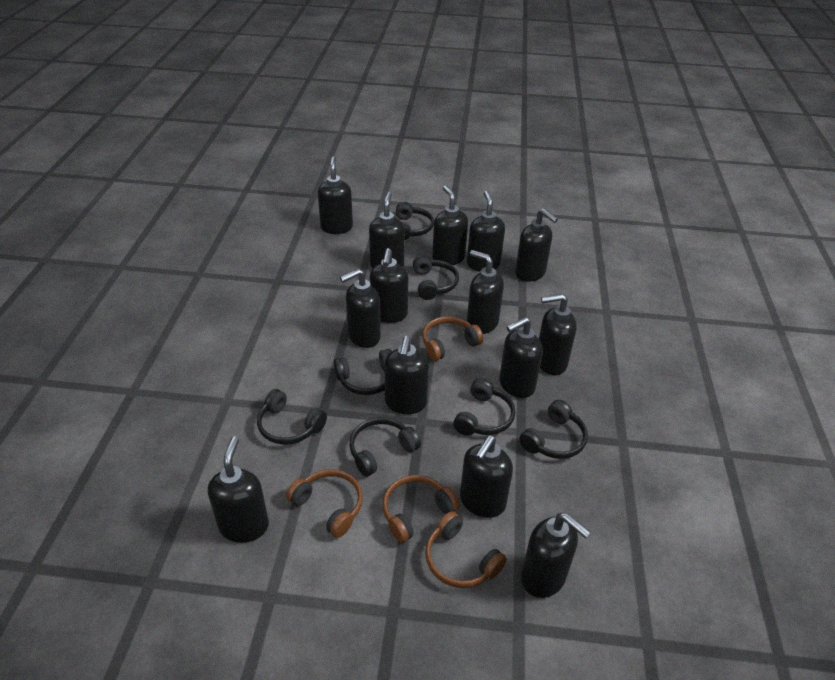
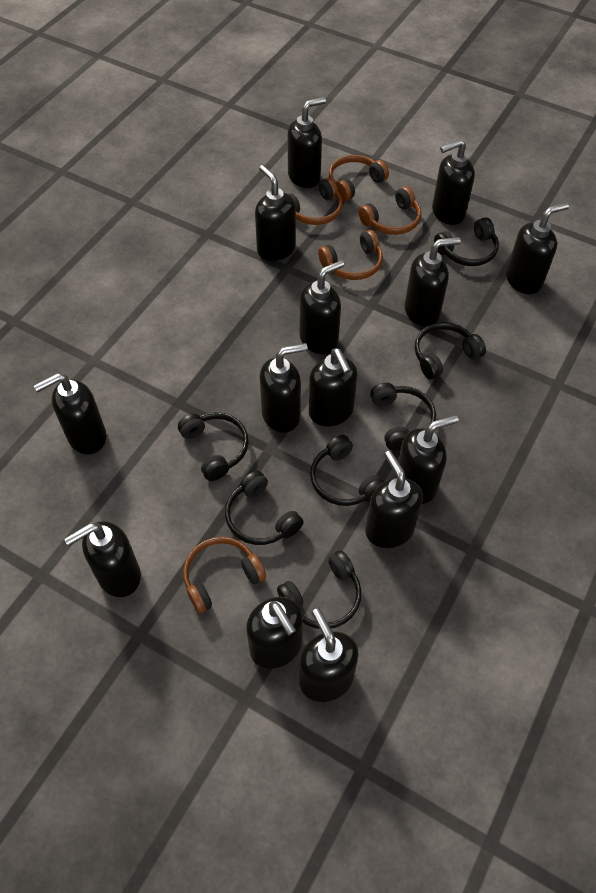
brown headphones: 4 -> 5

